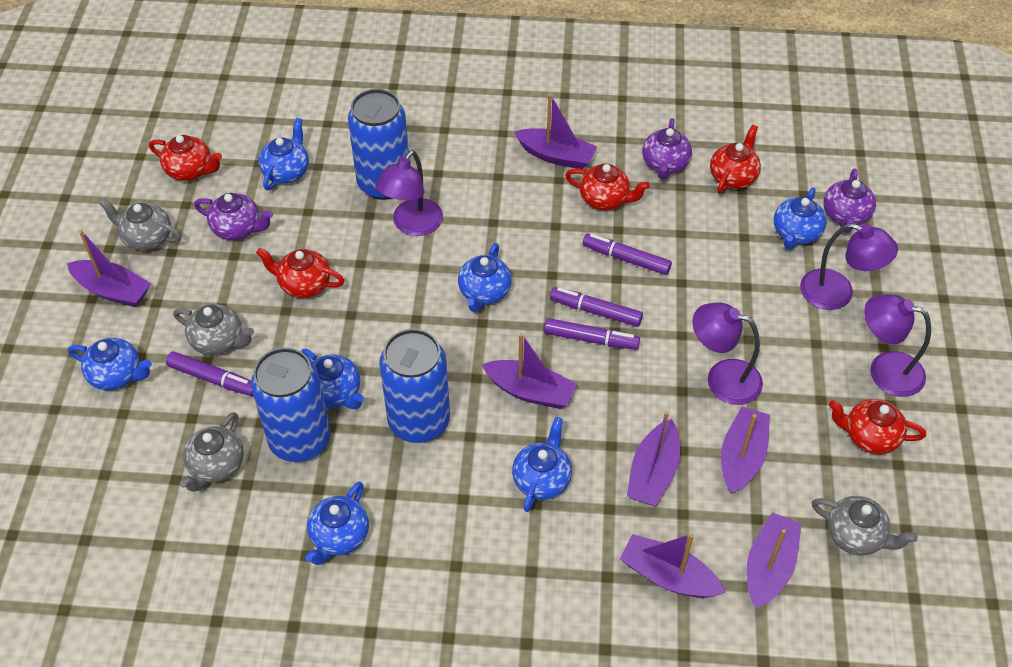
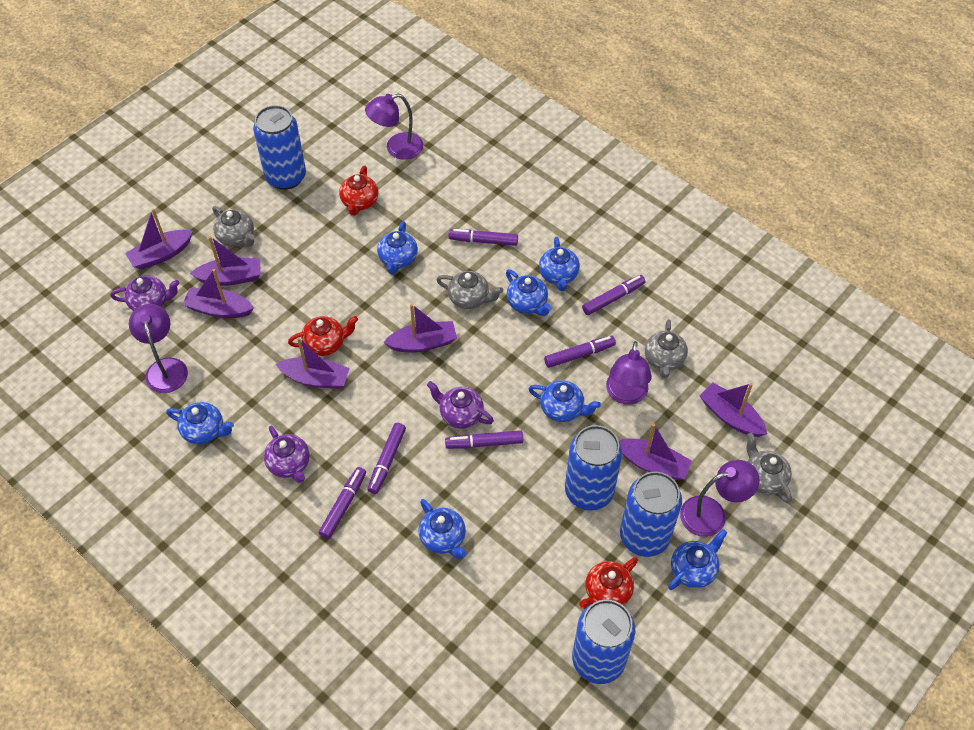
blue can: 3 -> 4
purple marker: 4 -> 6
red teapot: 5 -> 3

